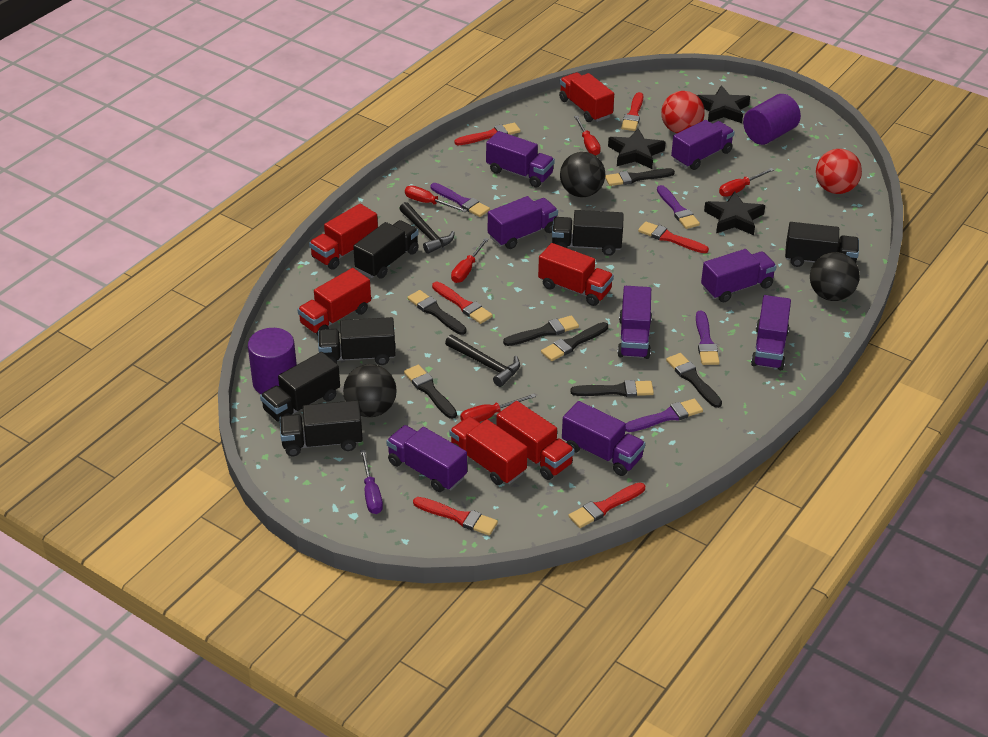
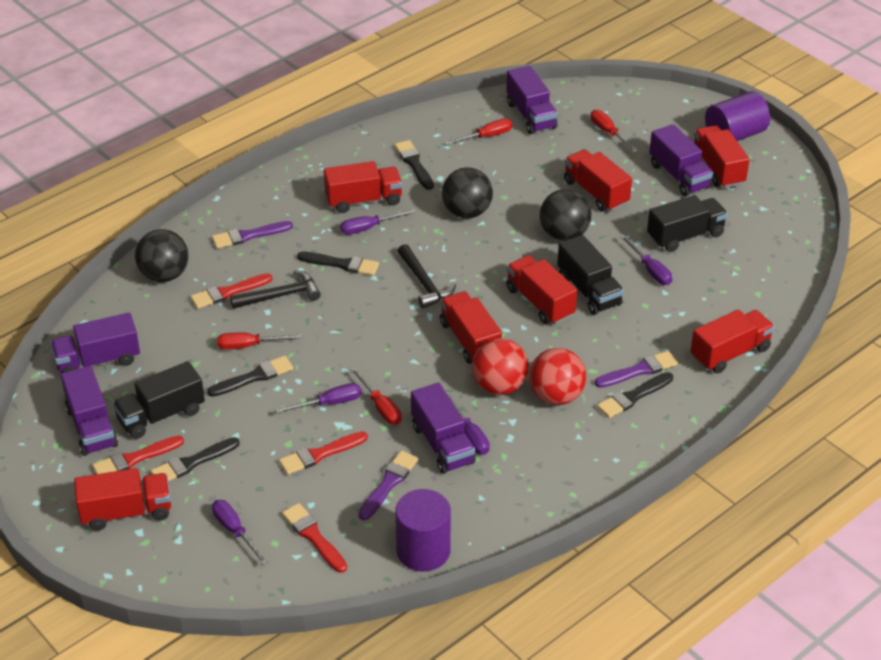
black brush: 7 -> 5
black star: 3 -> 0
black truck: 6 -> 3
purple brush: 4 -> 3
purple screwdriver: 1 -> 5
purple truck: 8 -> 5
red brush: 6 -> 4
red screwdriver: 5 -> 4
red truck: 6 -> 7

